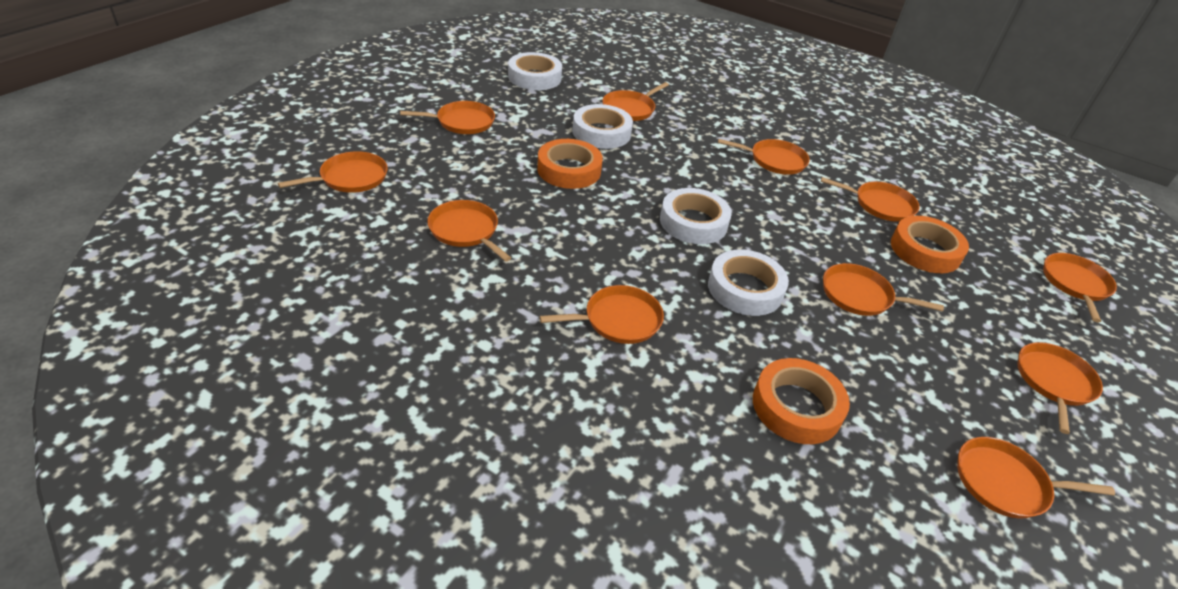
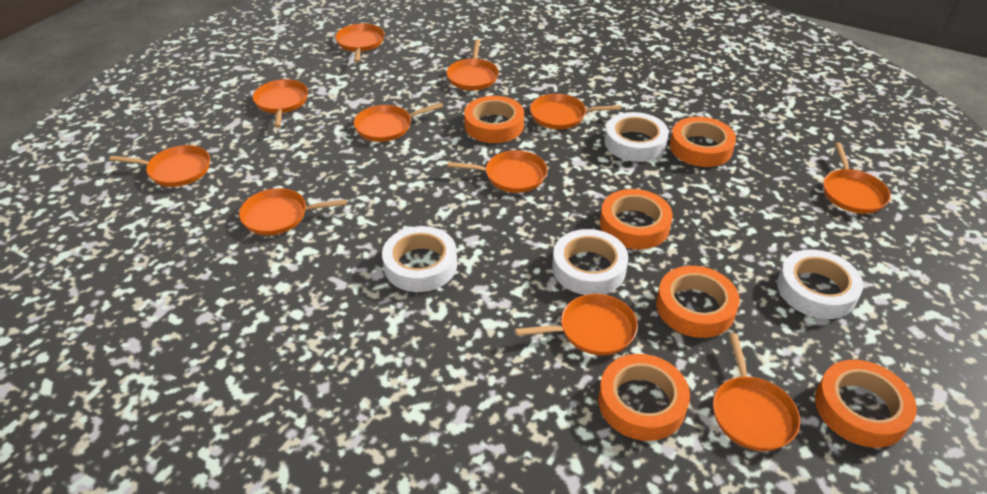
orange tape: 3 -> 6

